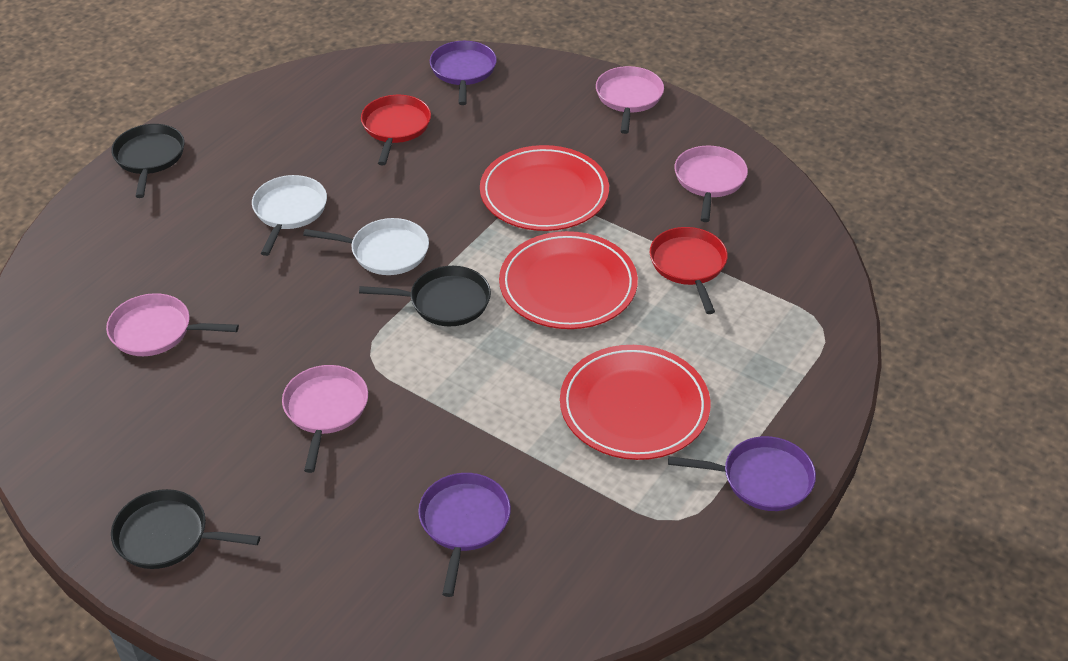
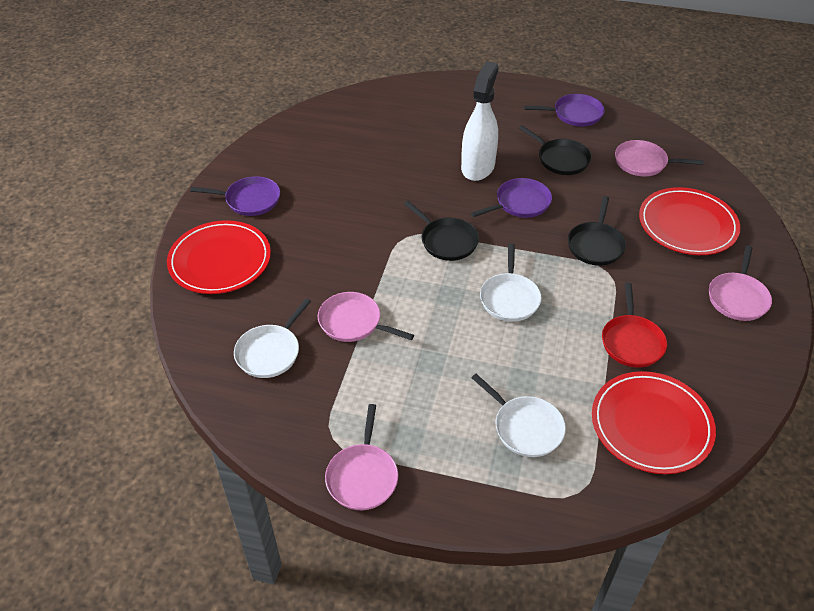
red pan: 2 -> 1
white pan: 2 -> 3
white spray bottle: 0 -> 1

